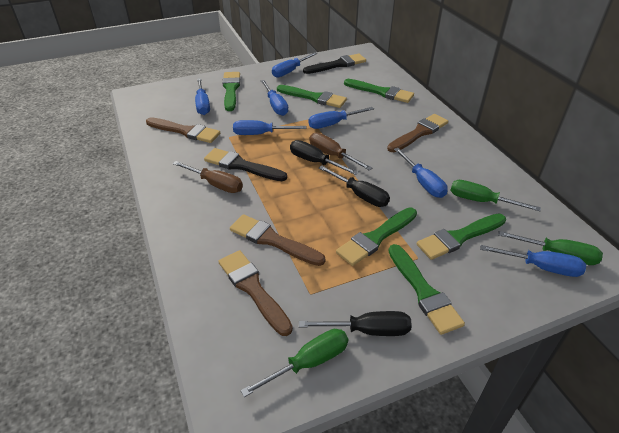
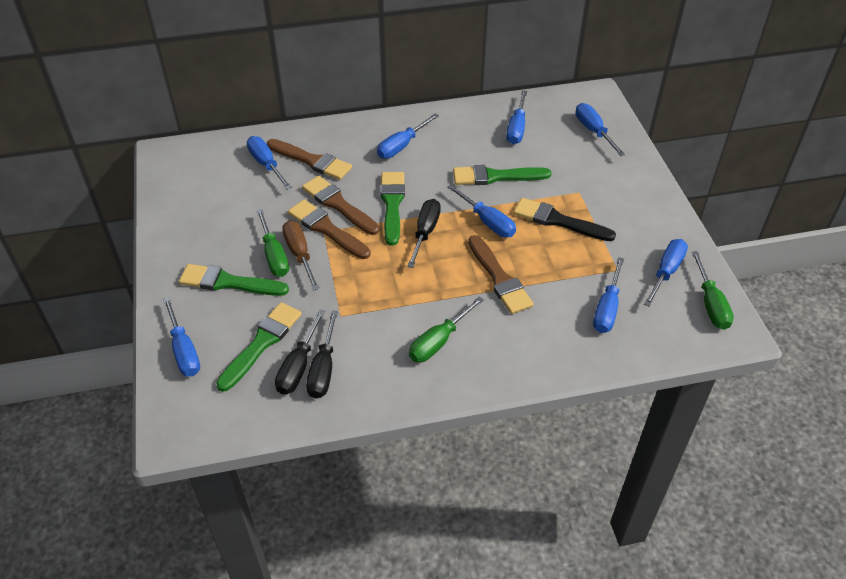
black brush: 2 -> 1
blue screwdriver: 7 -> 8
brown screwdriver: 2 -> 1
green brush: 6 -> 4

